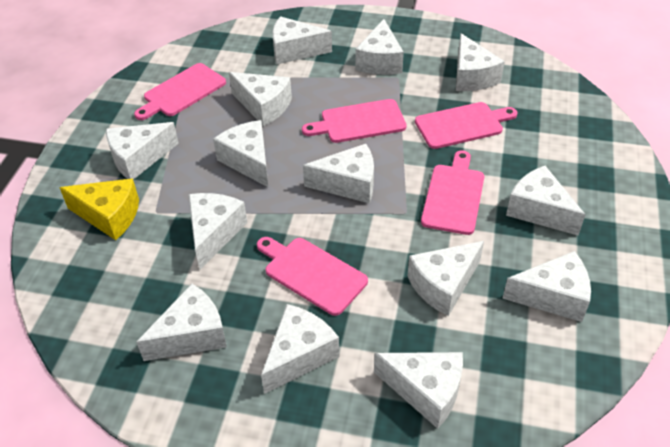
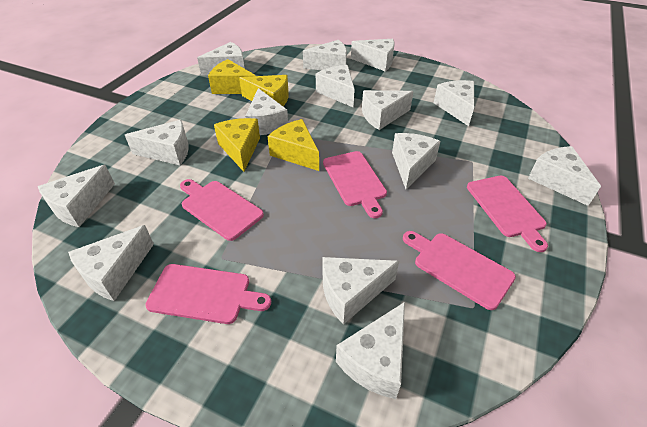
yellow cheese: 1 -> 4

